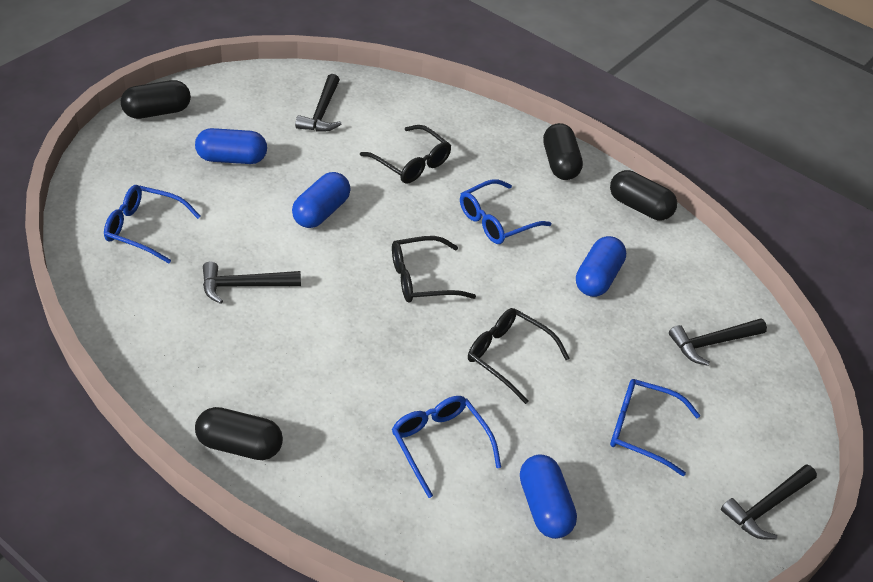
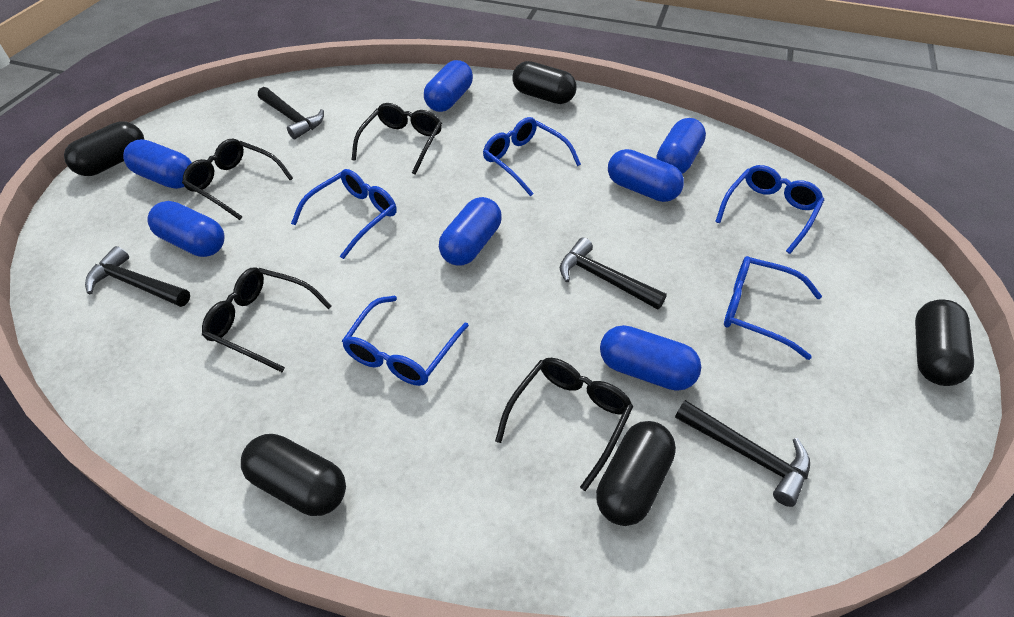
black capsule: 4 -> 5
black glasses: 3 -> 4
blue capsule: 4 -> 7
blue glasses: 4 -> 5

